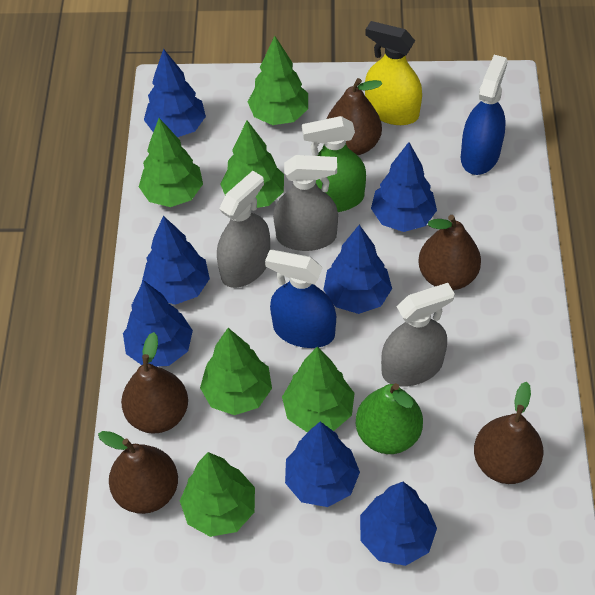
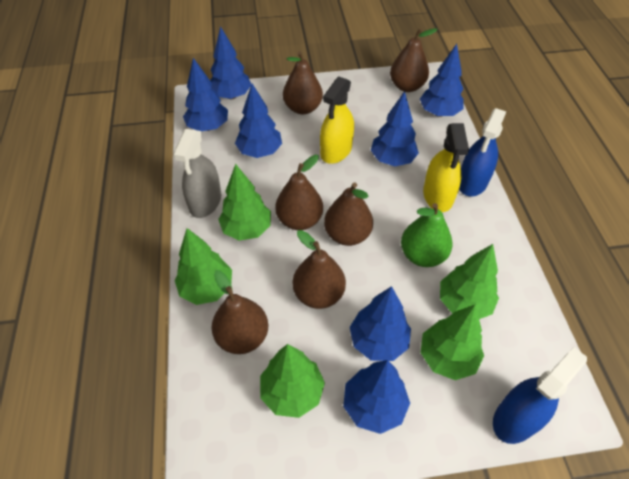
brown pear: 5 -> 6
green spray bottle: 1 -> 0
green tree: 6 -> 5
grey spray bottle: 3 -> 1
yellow spray bottle: 1 -> 2

